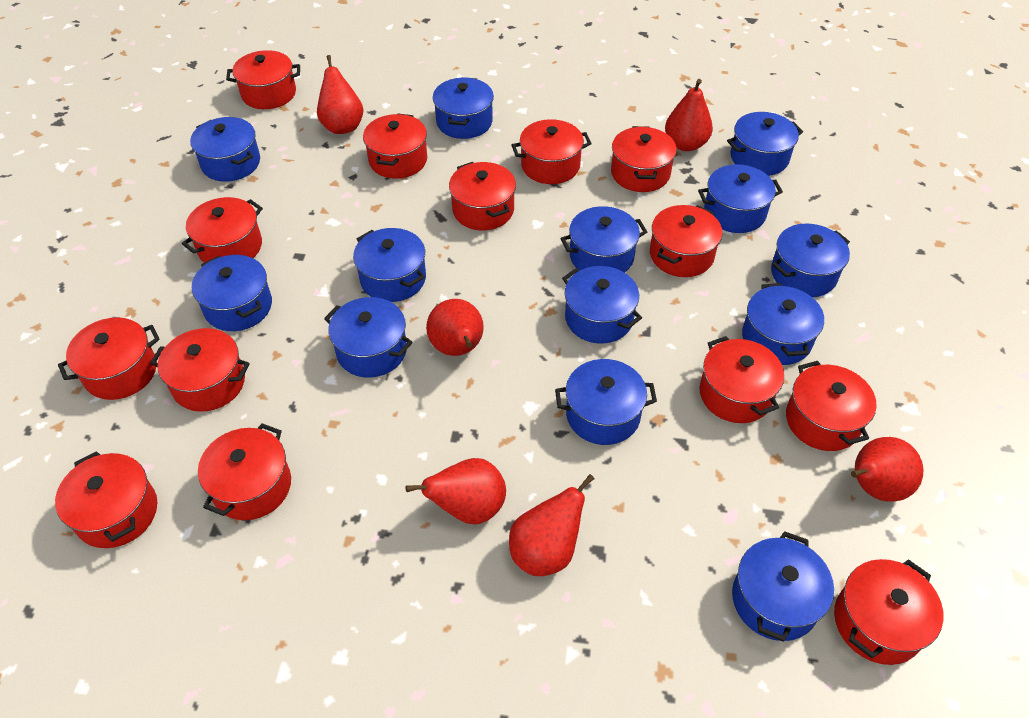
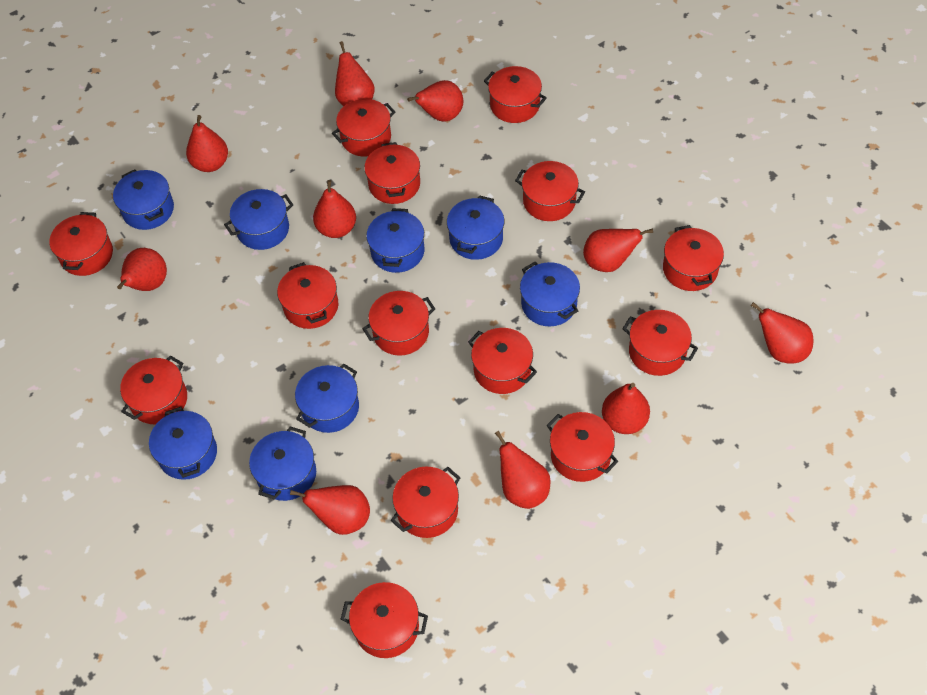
blue pot: 13 -> 8
red pear: 6 -> 10

